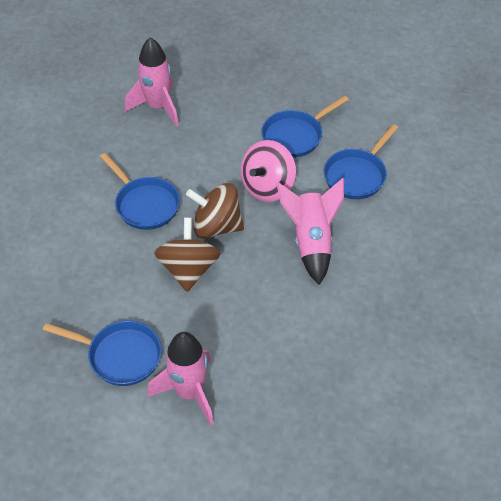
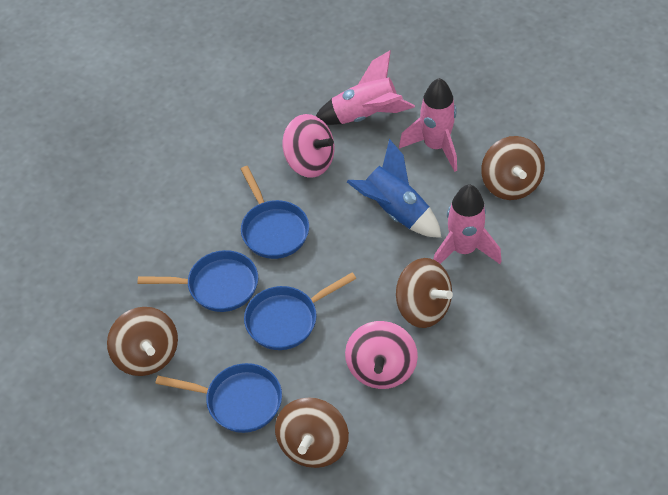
blue rocket: 0 -> 1
brown spinning top: 2 -> 4
pink spinning top: 1 -> 2

